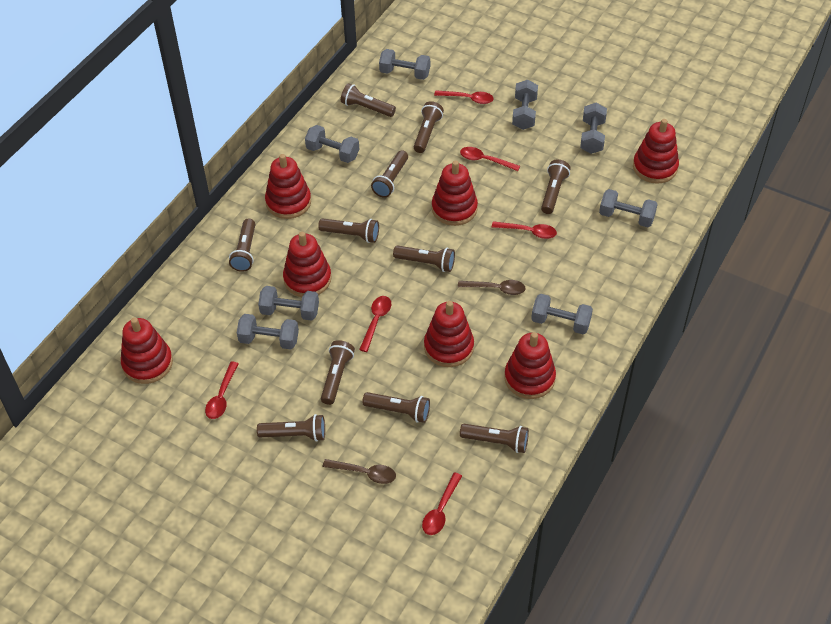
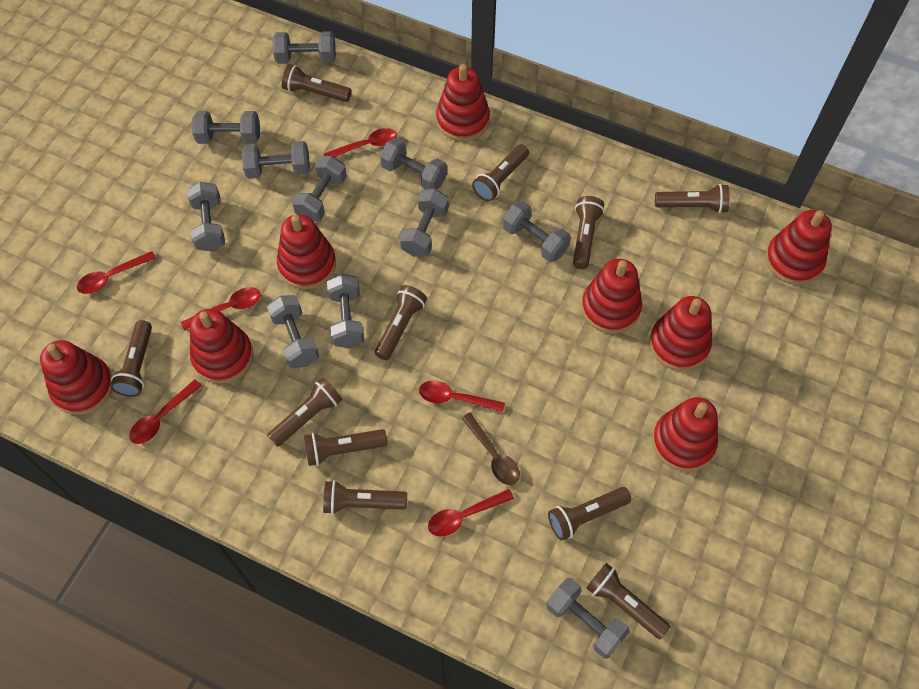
brown spoon: 2 -> 1
grey dumbbell: 8 -> 11
red stacking toy: 7 -> 8

